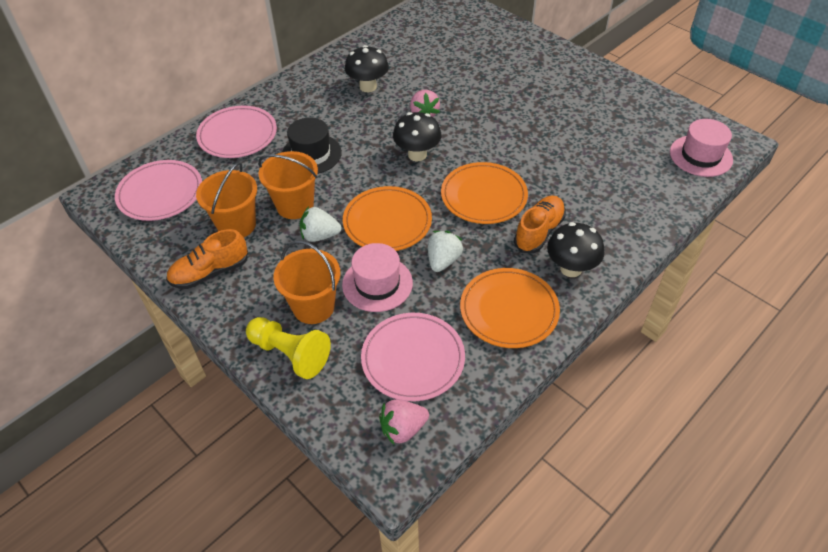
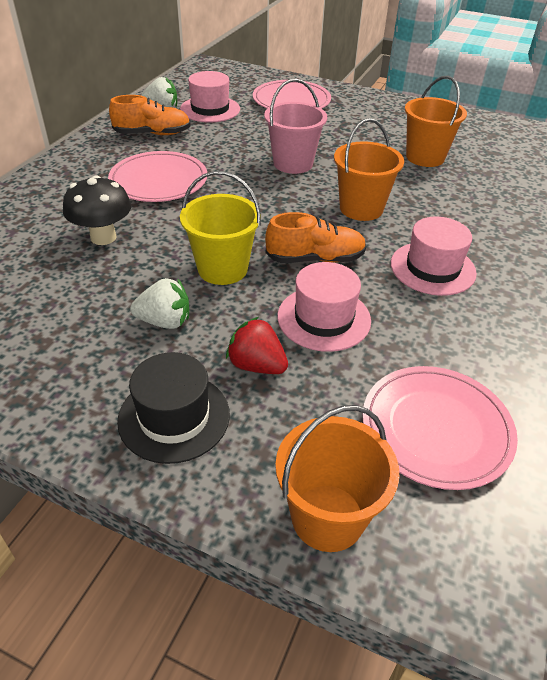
black mushroom: 3 -> 1
orange plate: 3 -> 0
pink bucket: 0 -> 1
pink hat: 2 -> 3
pink strawberry: 2 -> 0
red strawberry: 0 -> 1
yellow bucket: 0 -> 1
yellow pawn: 1 -> 0

